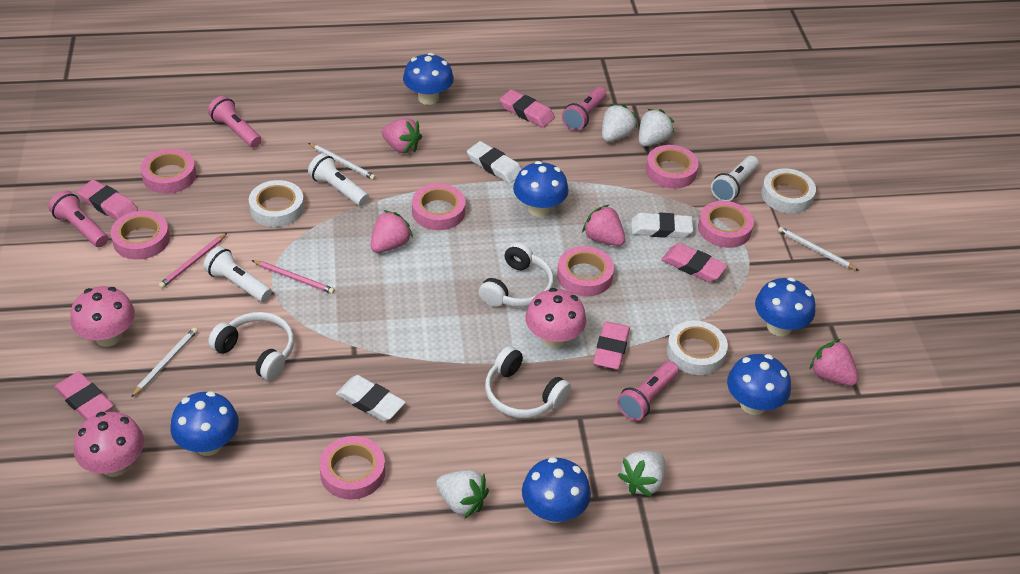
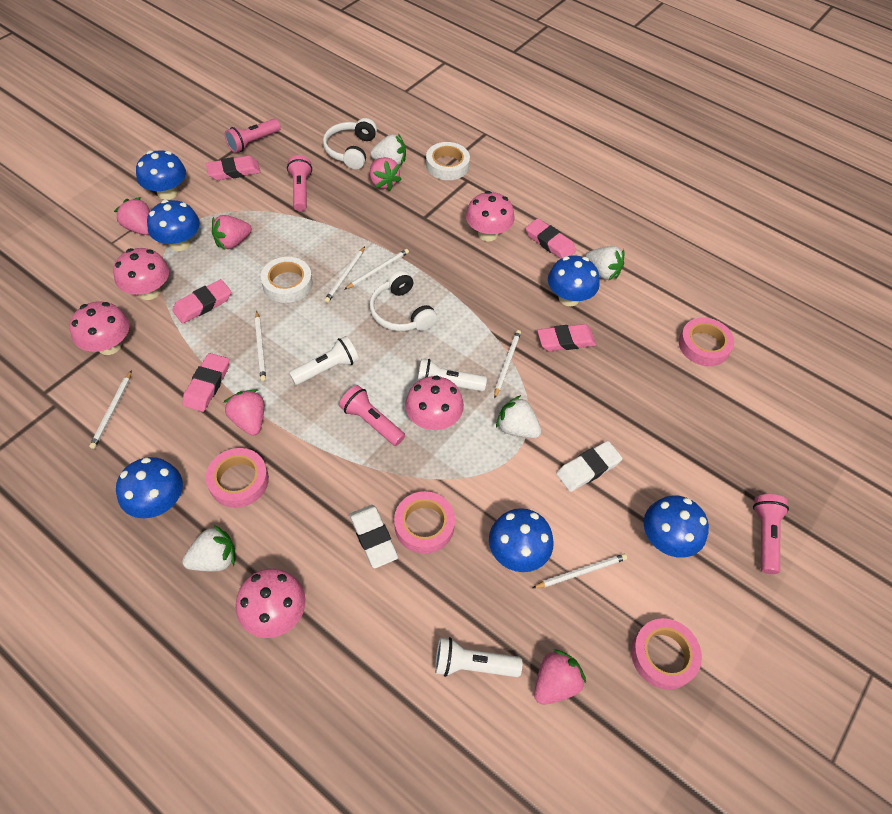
pink mushroom: 3 -> 5
pink pencil: 2 -> 0
pink strawberry: 4 -> 5
pink tape: 7 -> 4
white eraser: 3 -> 2
white headphones: 3 -> 2
white pencil: 3 -> 6
white tape: 3 -> 2

